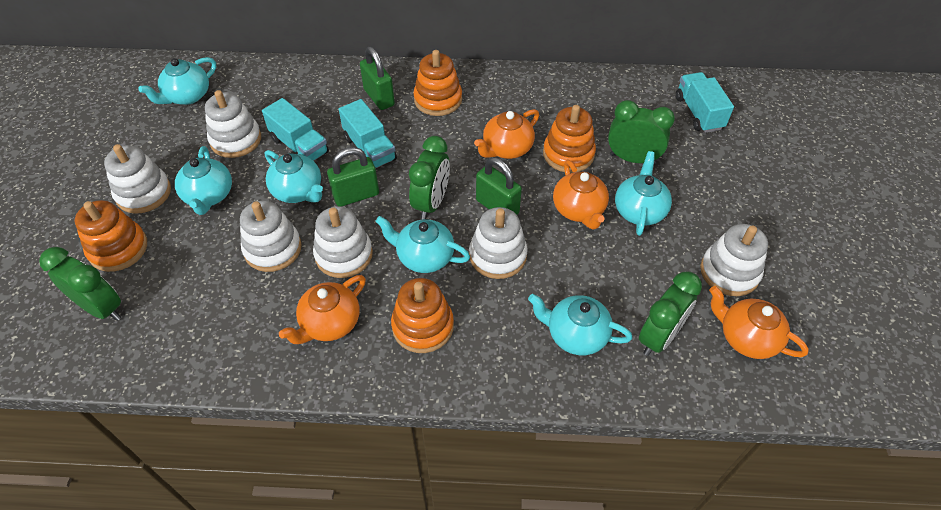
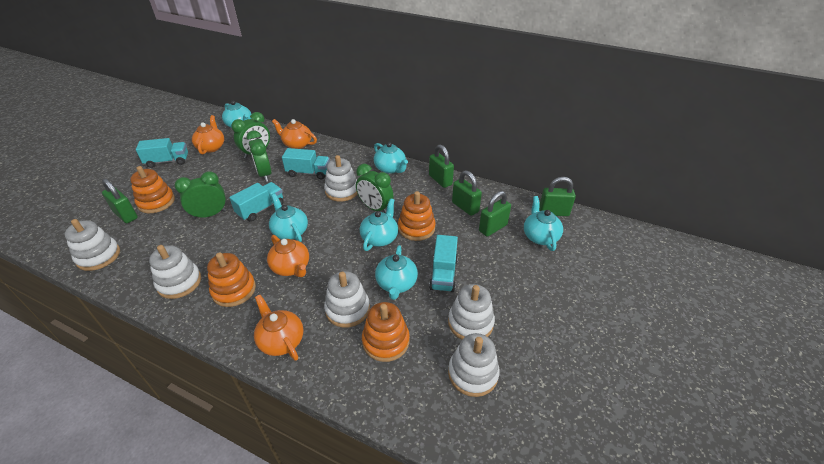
green padlock: 3 -> 5
turquoise truck: 3 -> 4

